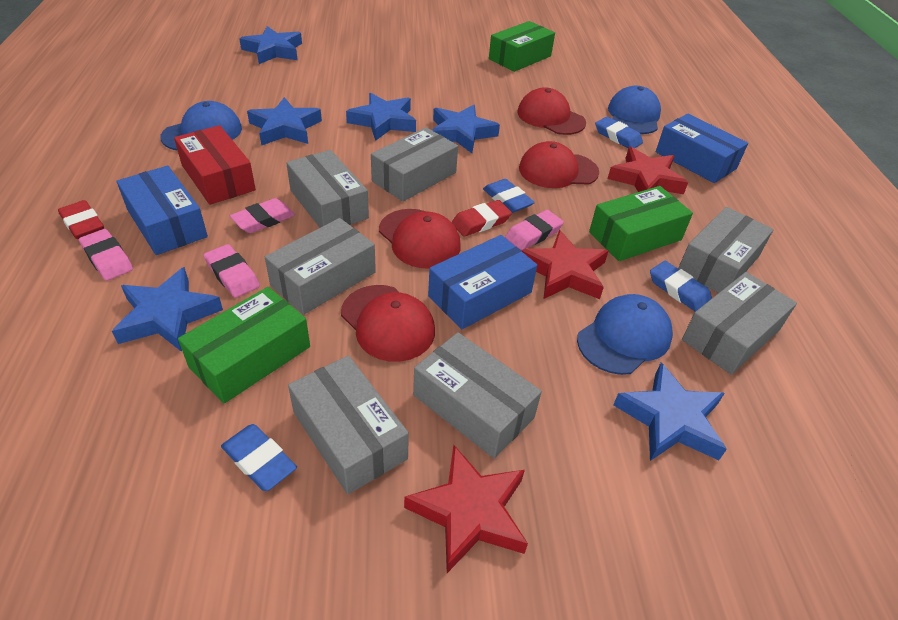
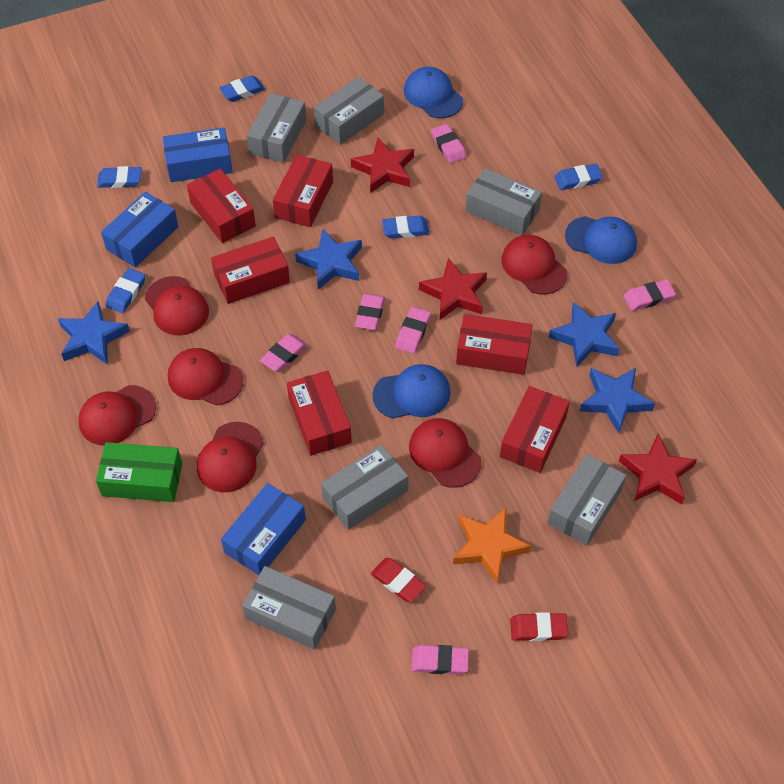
blue eraser: 4 -> 5
blue star: 6 -> 4
green box: 3 -> 1
grey box: 7 -> 6
orange star: 0 -> 1
pink eraser: 4 -> 6
red box: 1 -> 6
red cap: 4 -> 6

